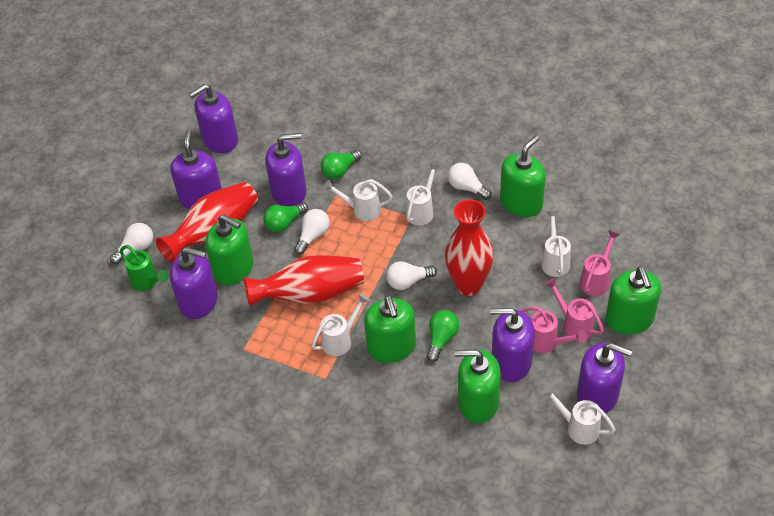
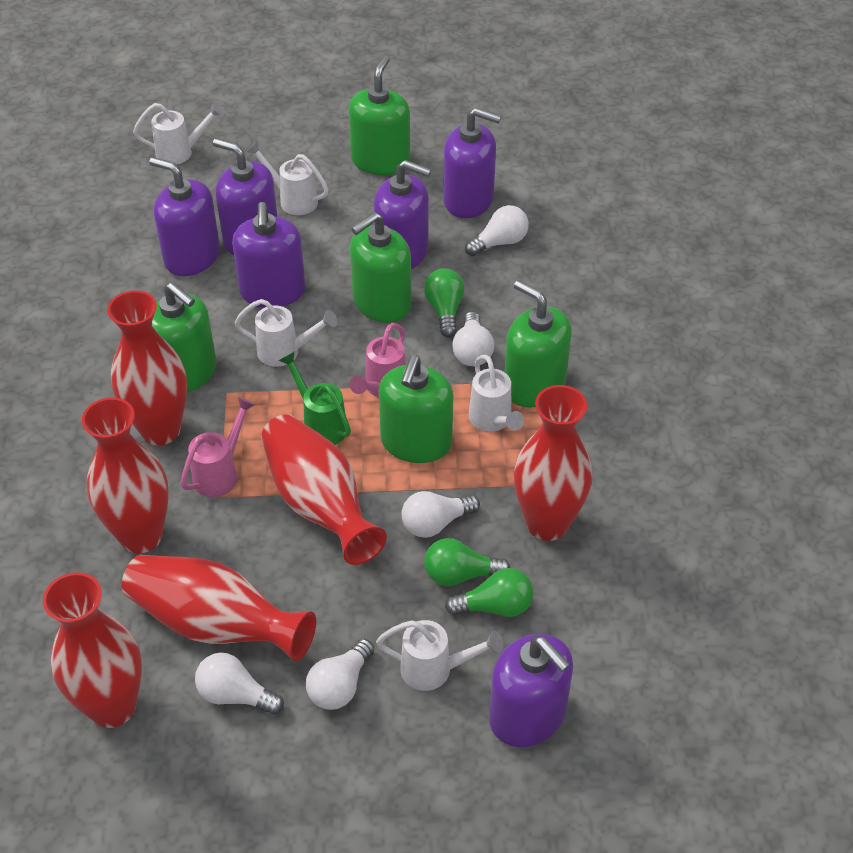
pink watering can: 3 -> 2
red vase: 3 -> 6
white light bulb: 4 -> 5

